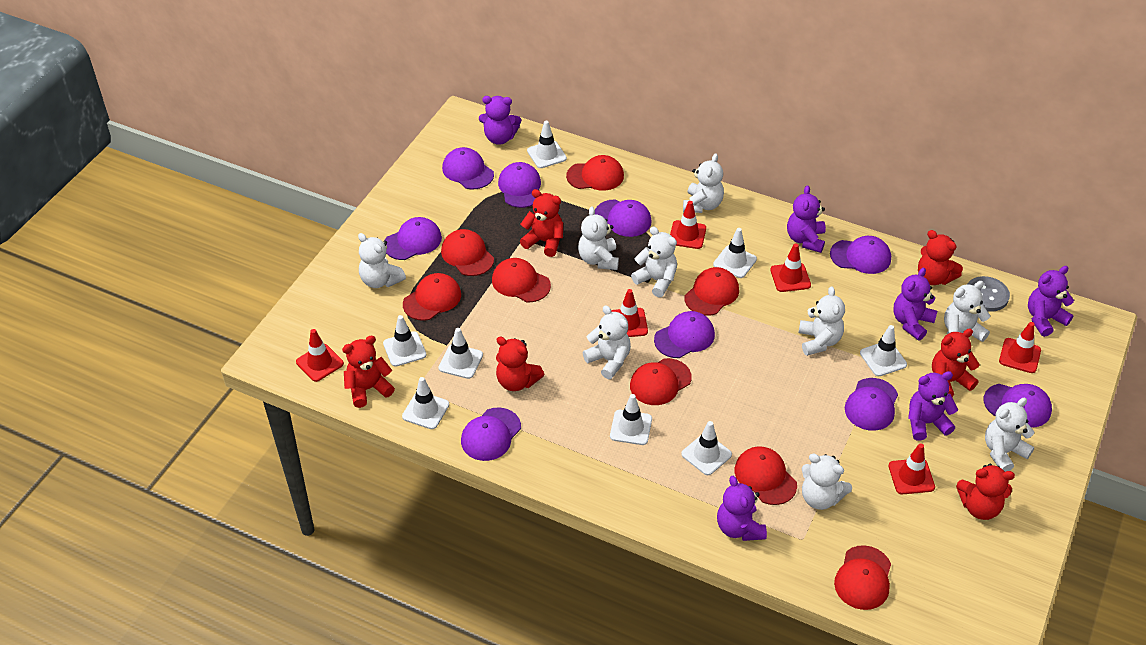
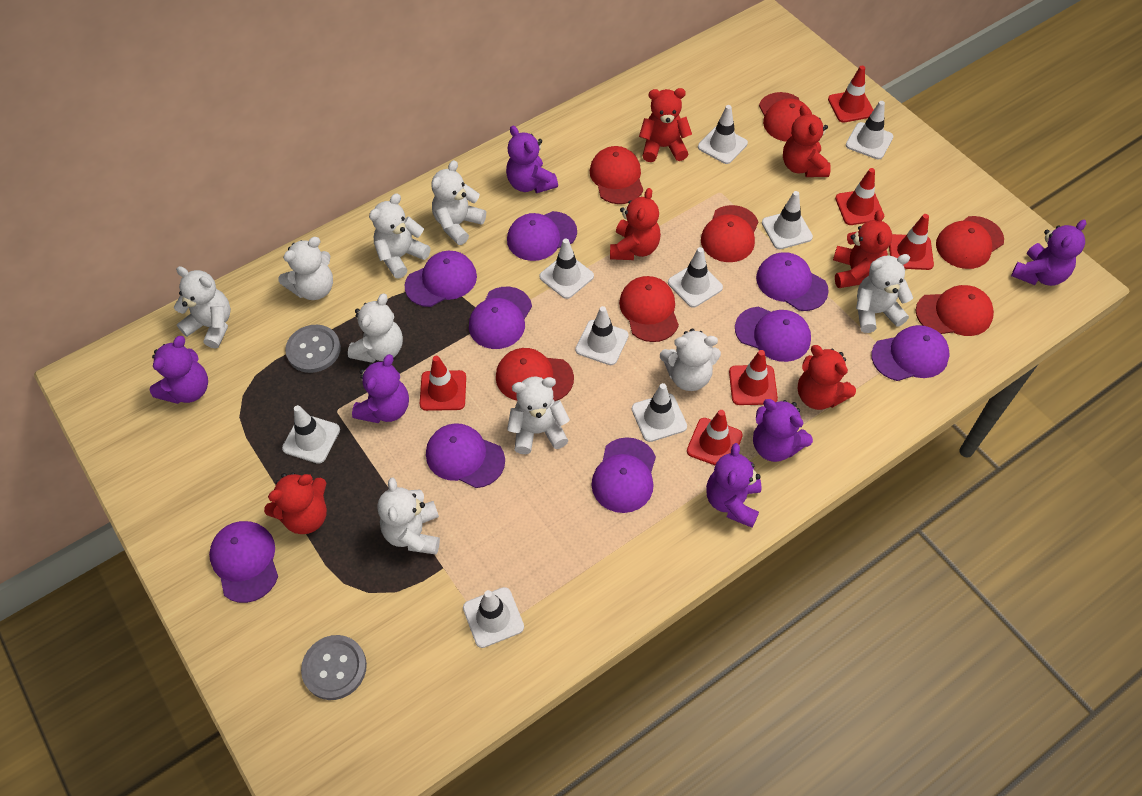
grey button: 1 -> 2
red cap: 8 -> 7
white traffic cone: 8 -> 9

